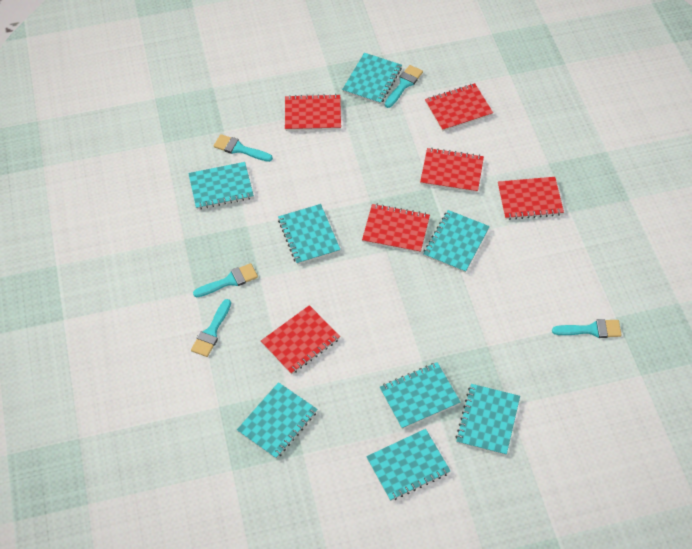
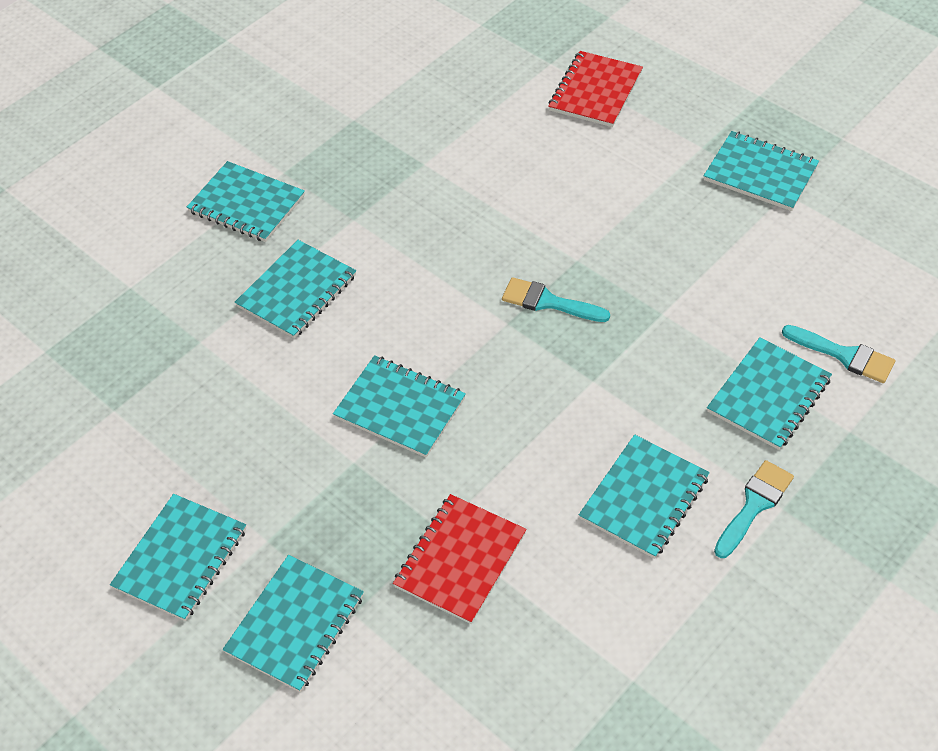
red notebook: 6 -> 2
turquoise brush: 5 -> 3

